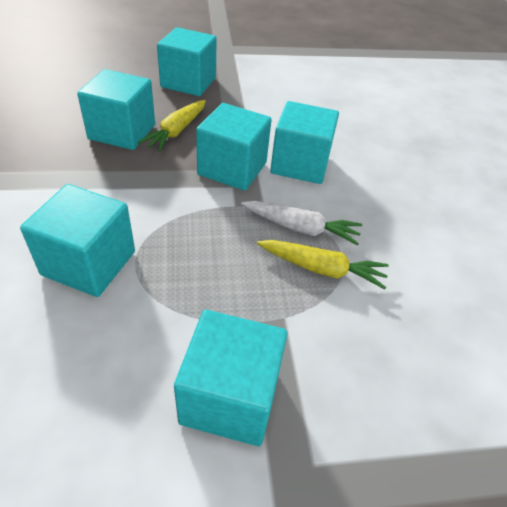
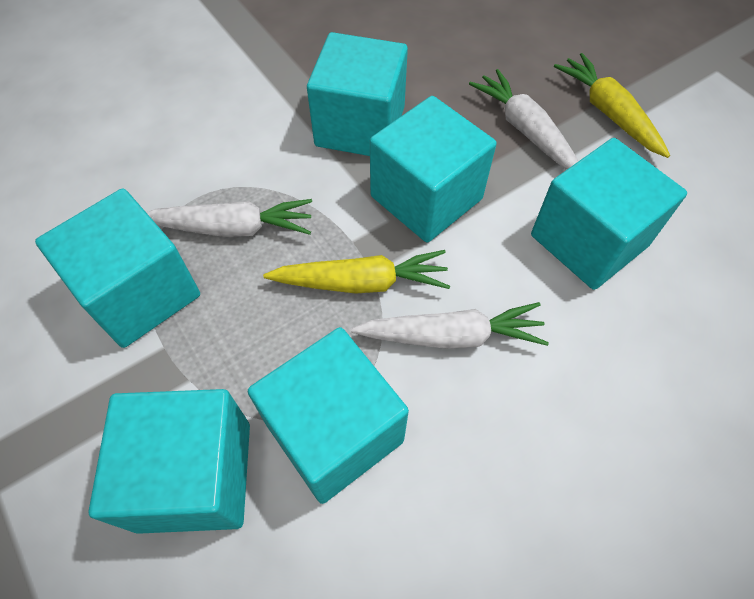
white carrot: 1 -> 3

